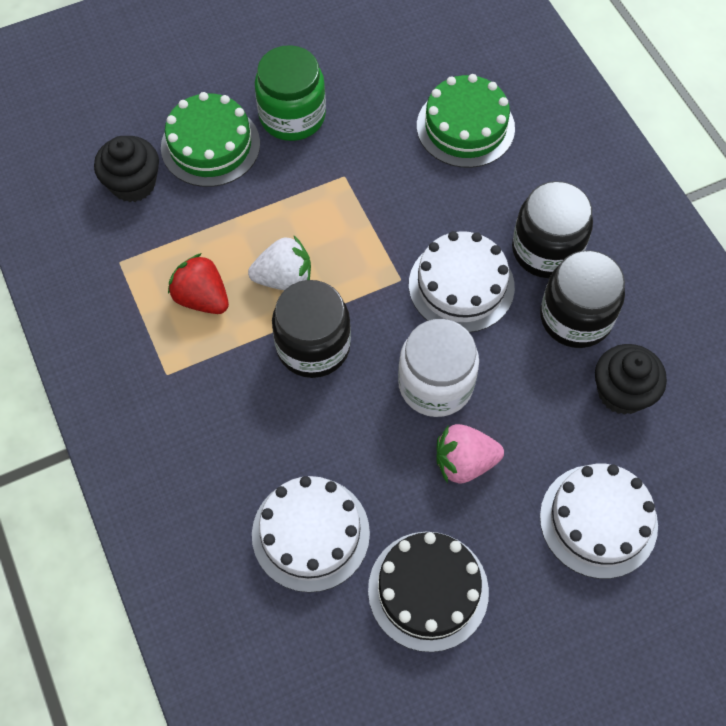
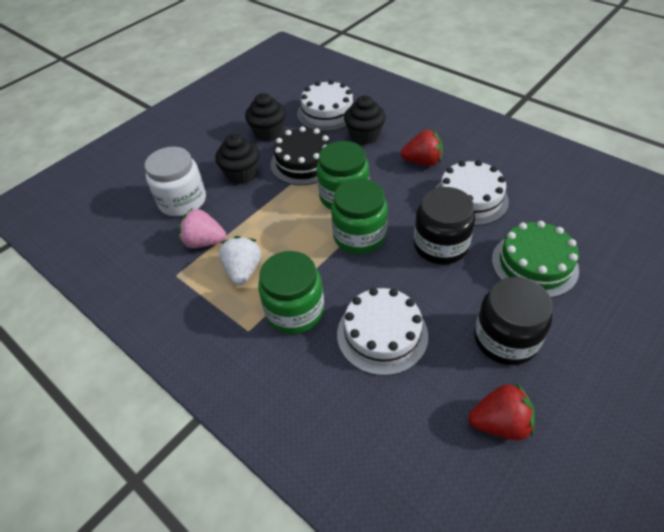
black cupcake: 2 -> 3
black jar: 3 -> 2
green cake: 2 -> 1
green jar: 1 -> 3
red strawberry: 1 -> 2

